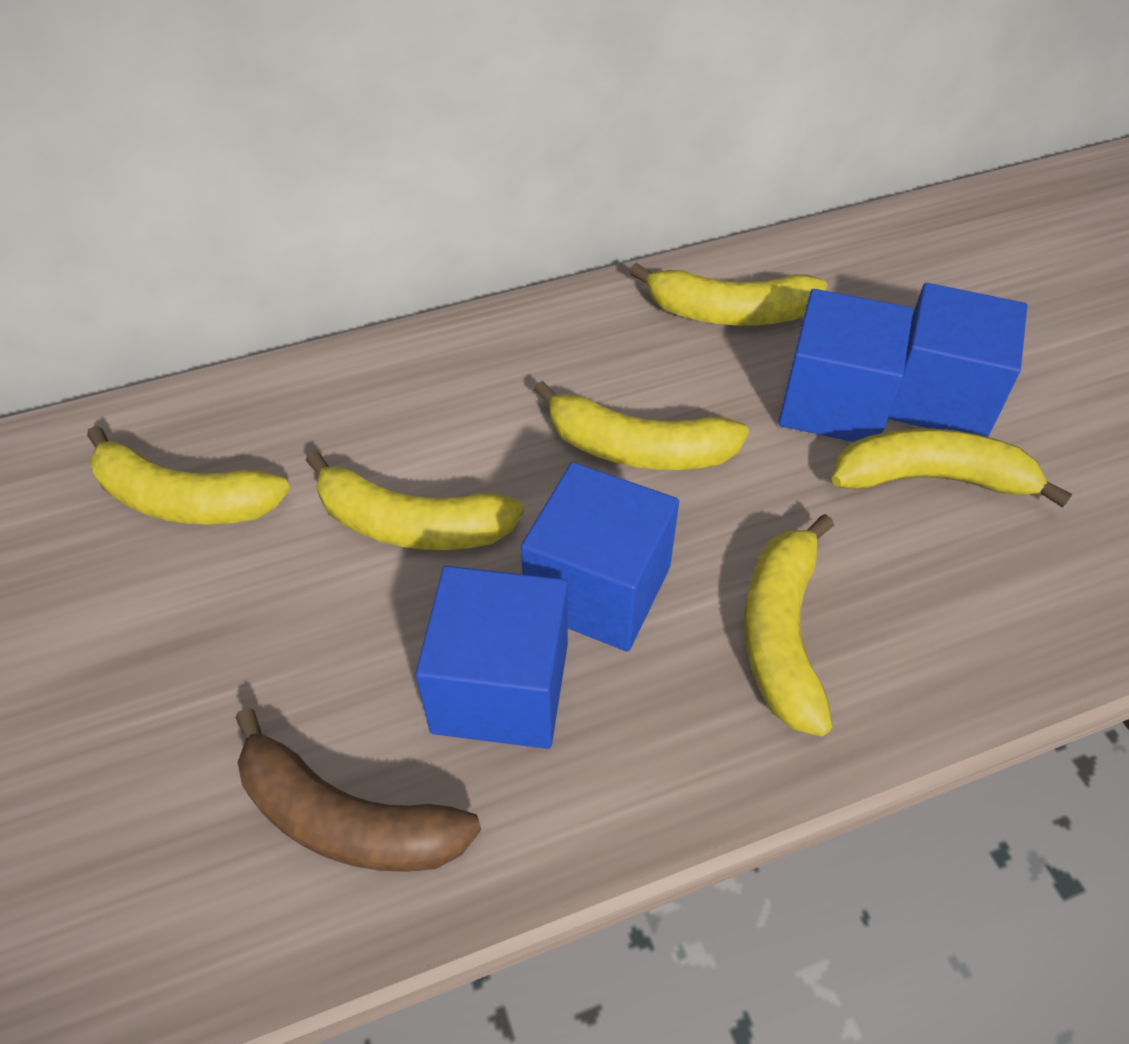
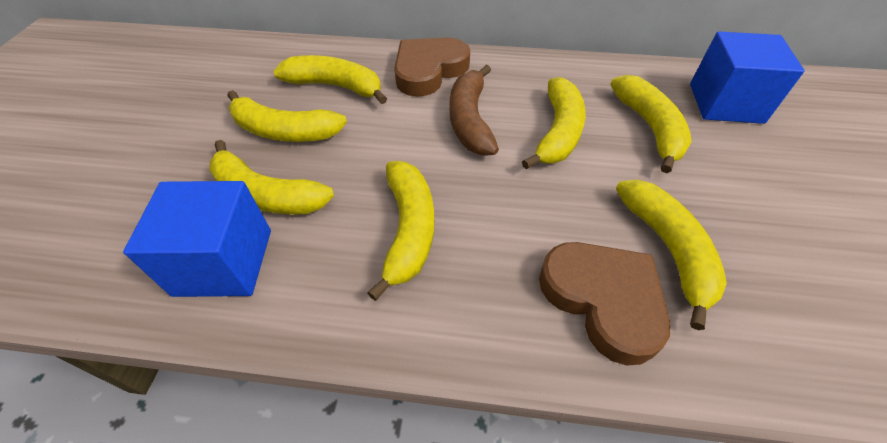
blue cube: 4 -> 2
brown heart: 0 -> 2
yellow banana: 6 -> 7

